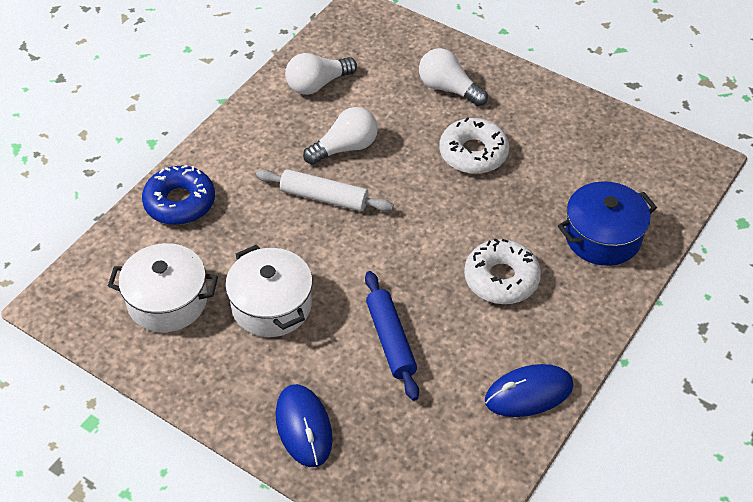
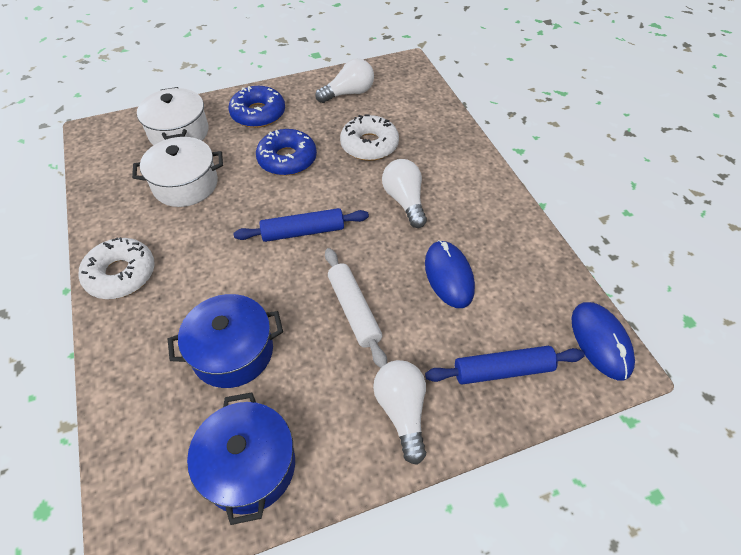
blue donut: 1 -> 2
blue pot: 1 -> 2
blue rolling pin: 1 -> 2

